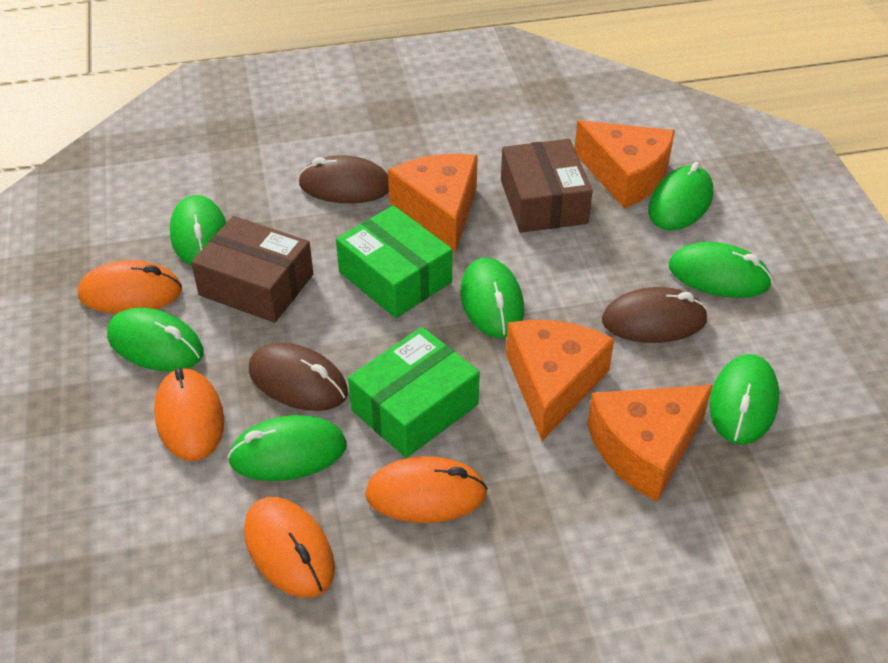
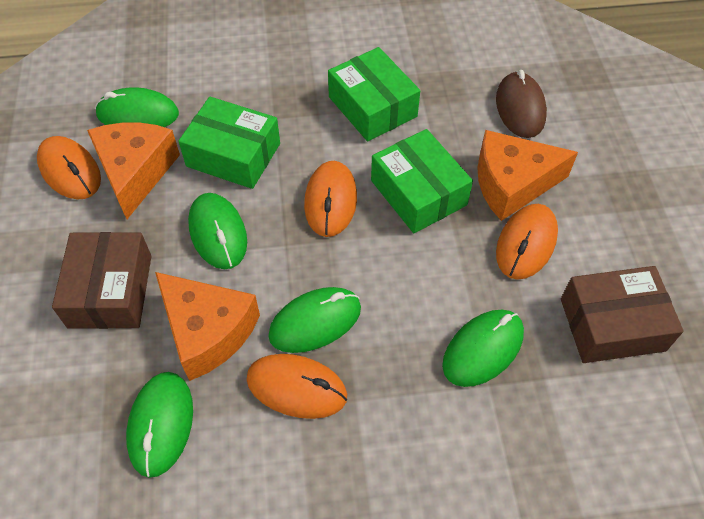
brown mouse: 3 -> 1
green box: 2 -> 3
green mouse: 7 -> 5
orange cheese: 4 -> 3

